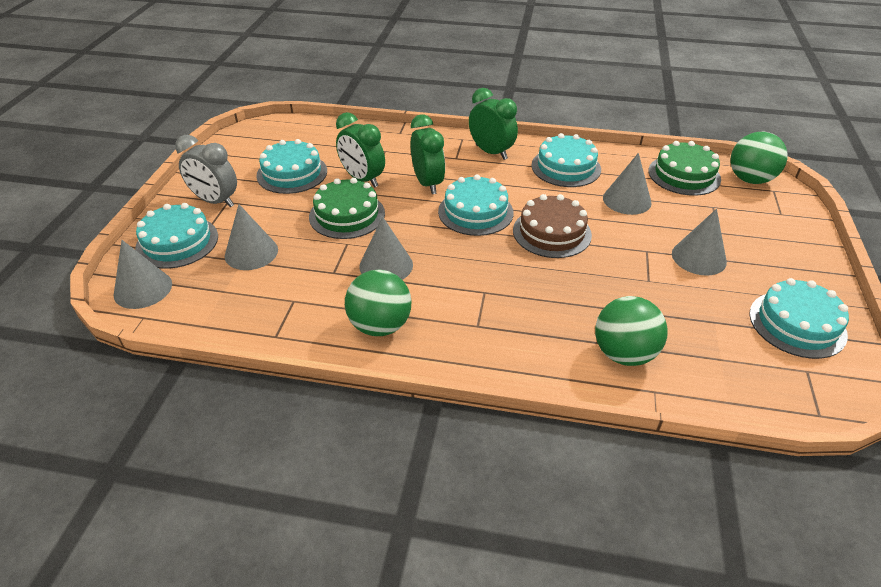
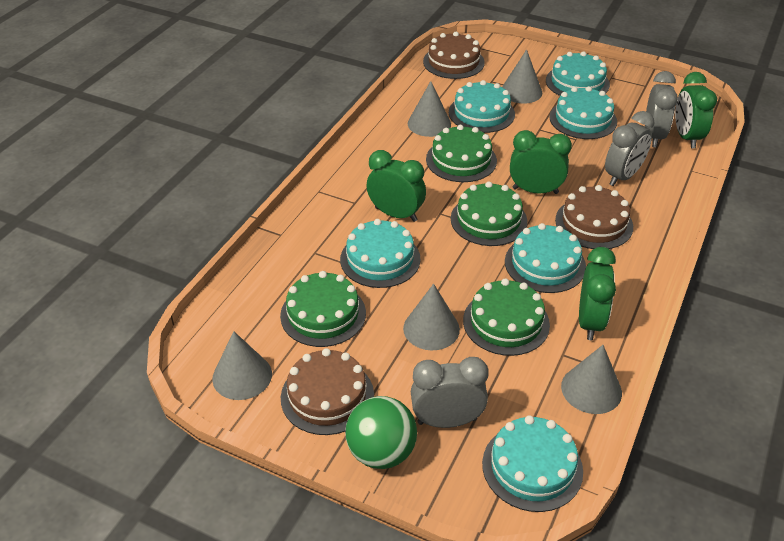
brown cake: 1 -> 3
green ball: 3 -> 1
green cake: 2 -> 4
green clock: 3 -> 4
grey clock: 1 -> 3
turquoise cake: 5 -> 6

